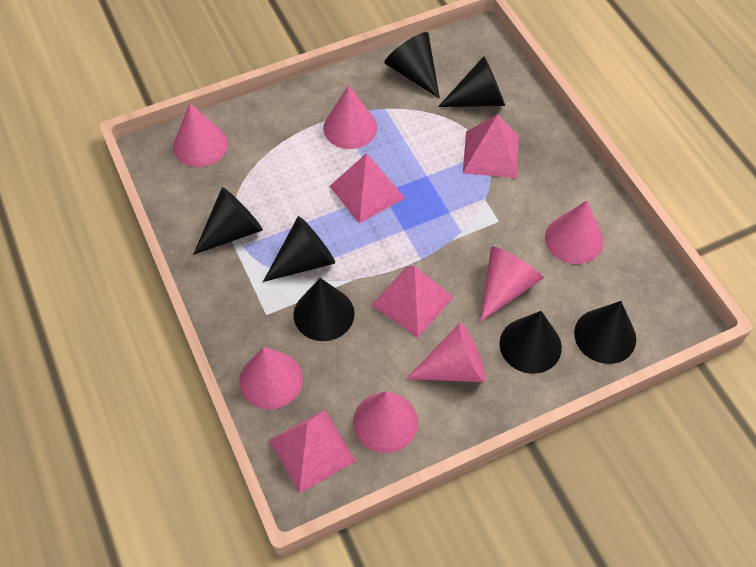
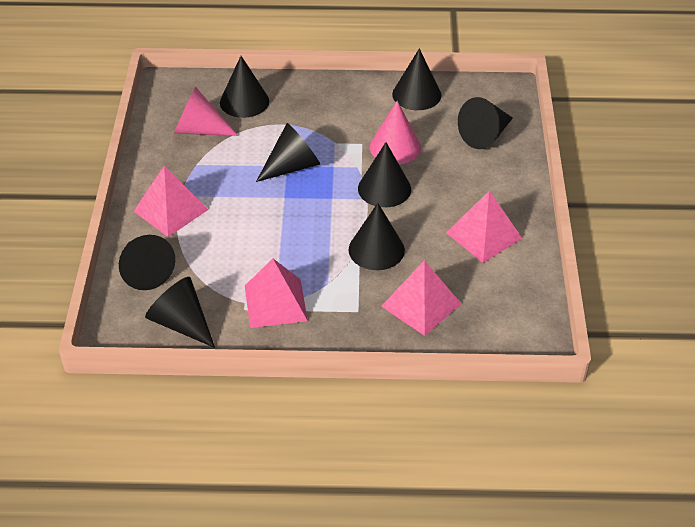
black cone: 7 -> 8
pink cone: 7 -> 2

